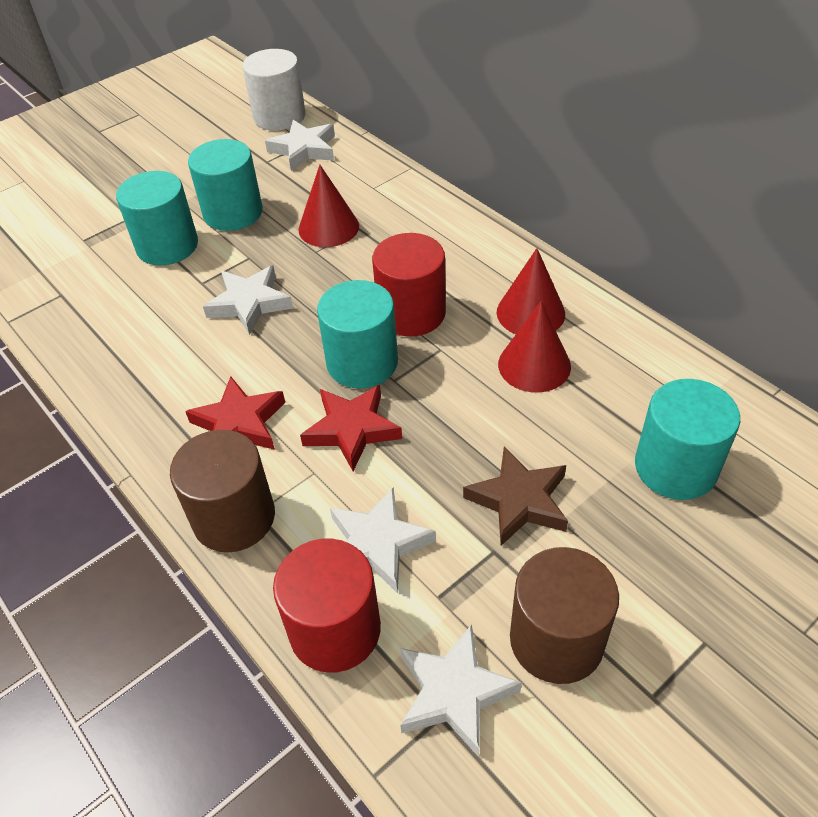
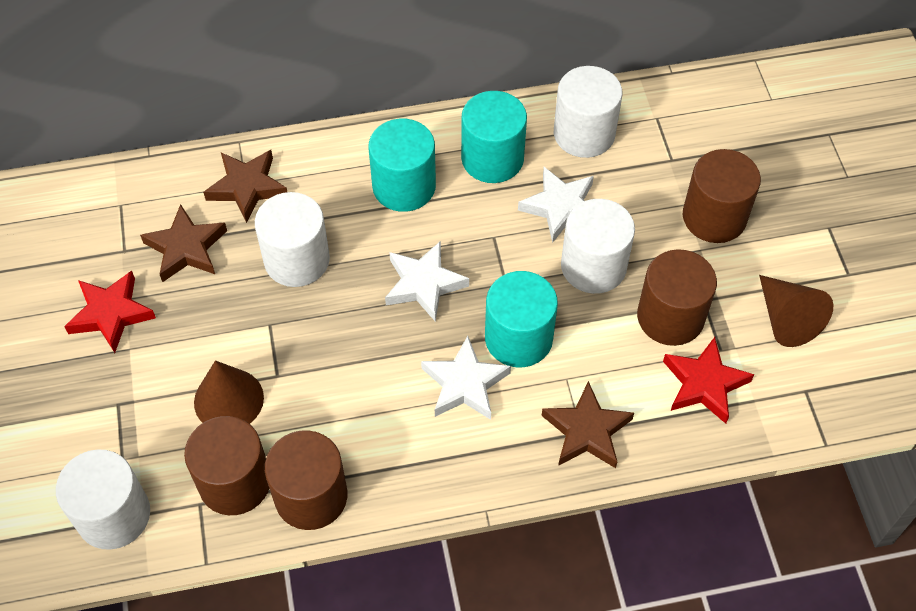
brown cone: 0 -> 2
brown cylinder: 2 -> 4
brown star: 1 -> 3
red cone: 3 -> 0
red cylinder: 2 -> 0
turquoise cylinder: 4 -> 3
white cylinder: 1 -> 4
white star: 4 -> 3

